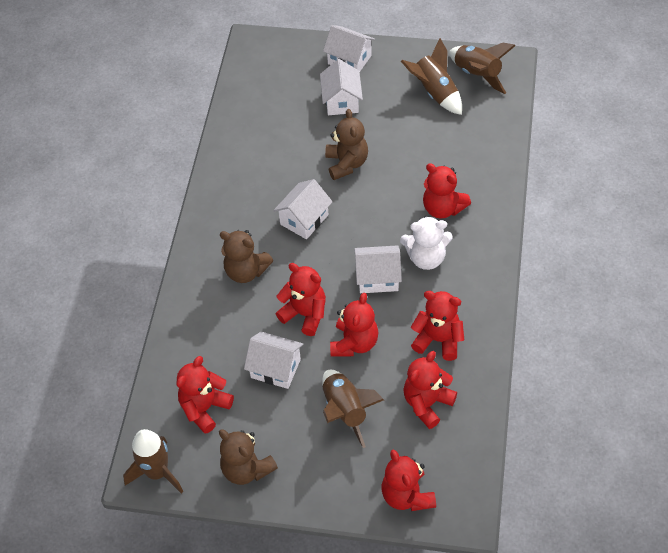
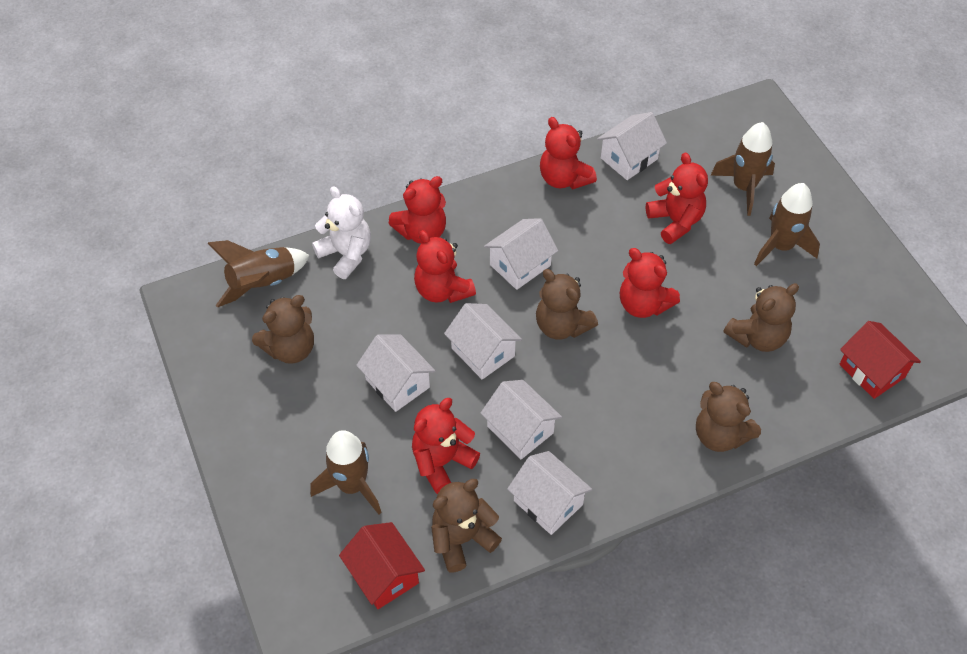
brown teddy bear: 3 -> 5
red house: 0 -> 2
red teddy bear: 7 -> 6
white house: 5 -> 6

